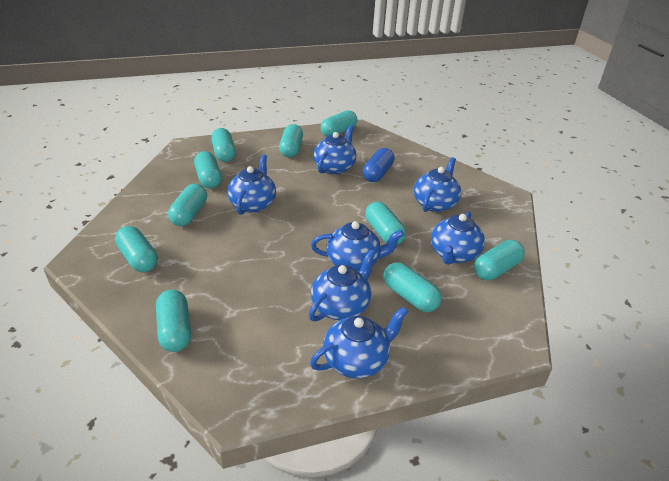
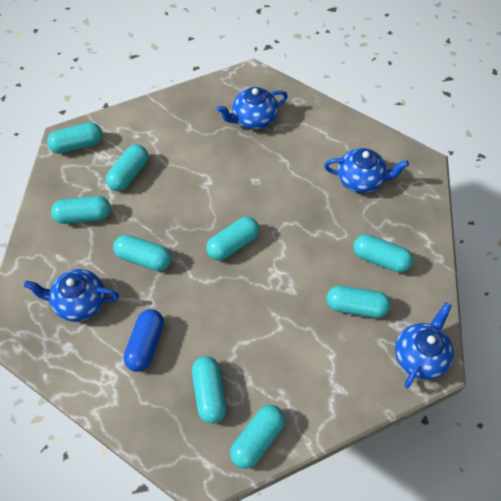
blue teapot: 7 -> 4
turquoise capsule: 10 -> 9

